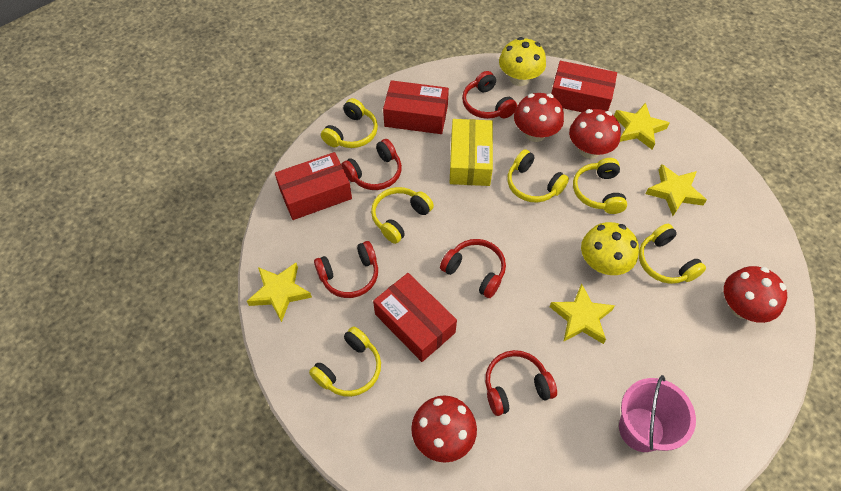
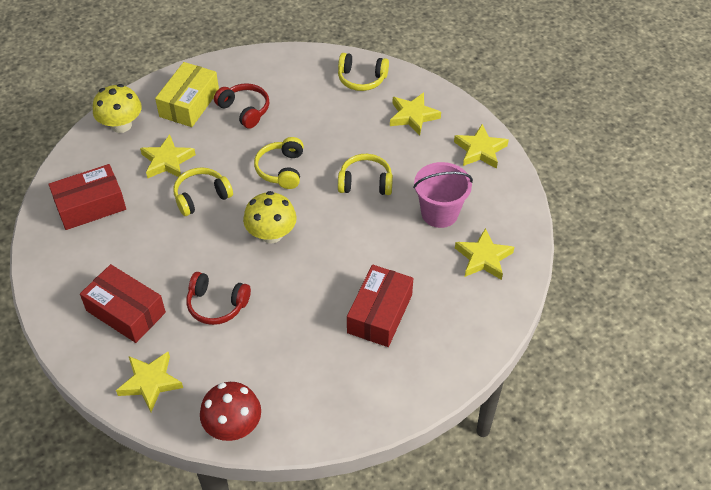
red box: 4 -> 3
red headphones: 5 -> 2
red mushroom: 4 -> 1
yellow headphones: 6 -> 4
yellow star: 4 -> 5

